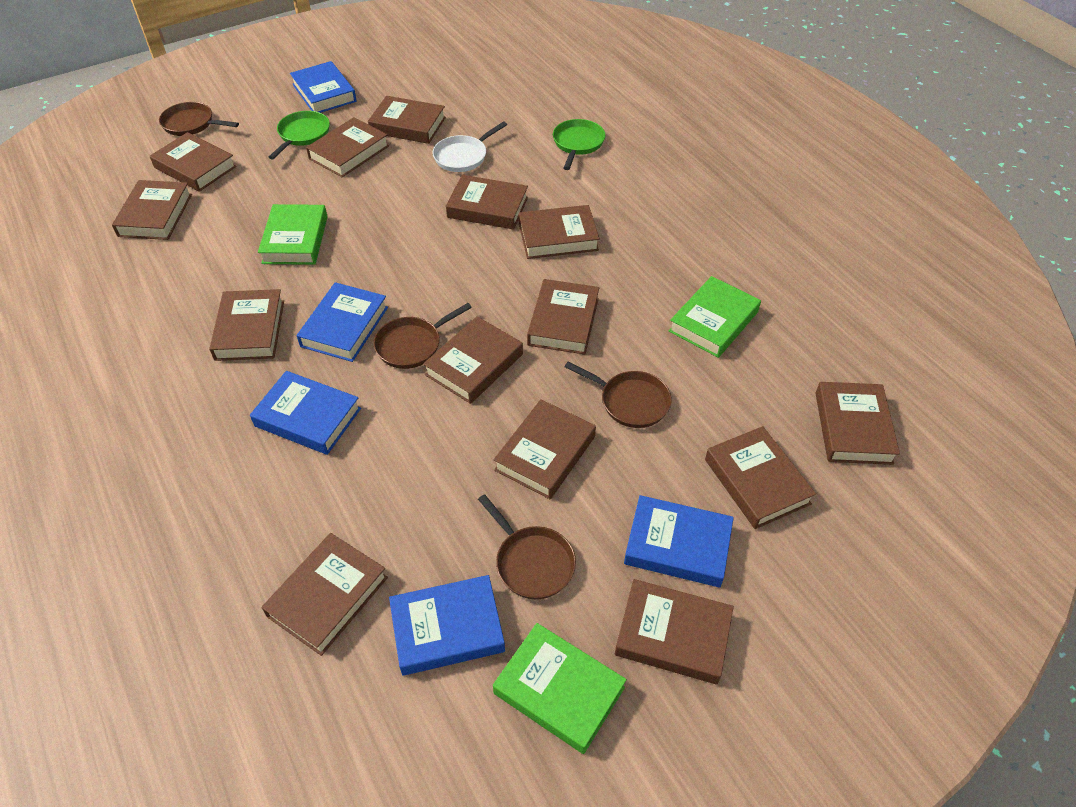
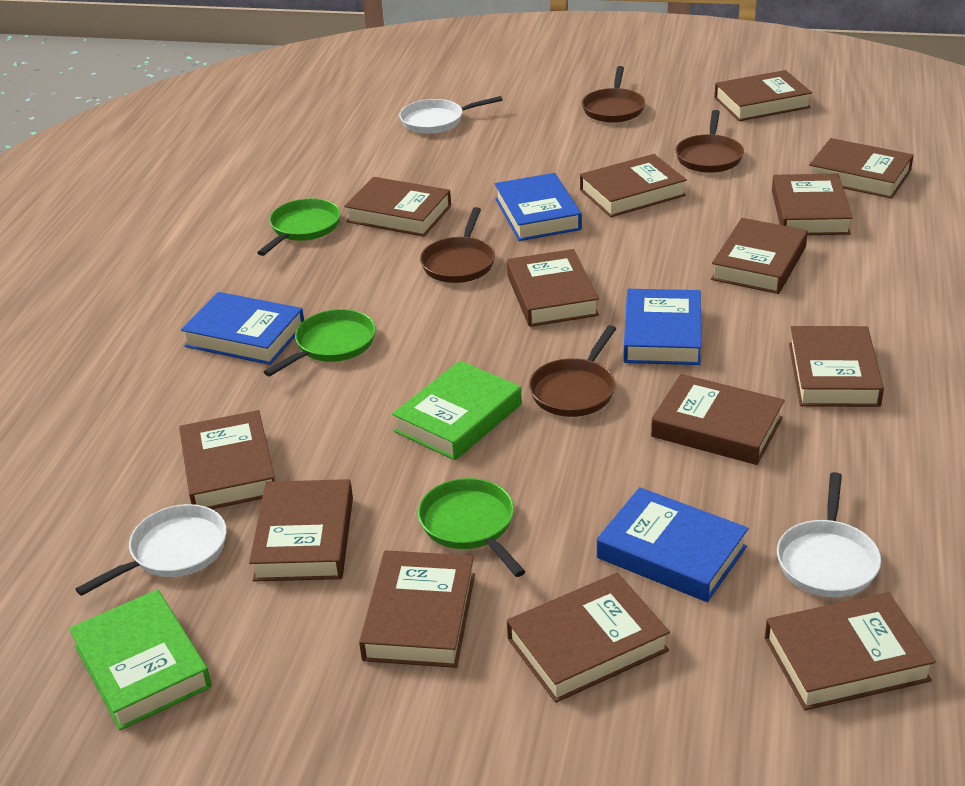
blue book: 5 -> 4
green book: 3 -> 2
green pan: 2 -> 3
white pan: 1 -> 3

